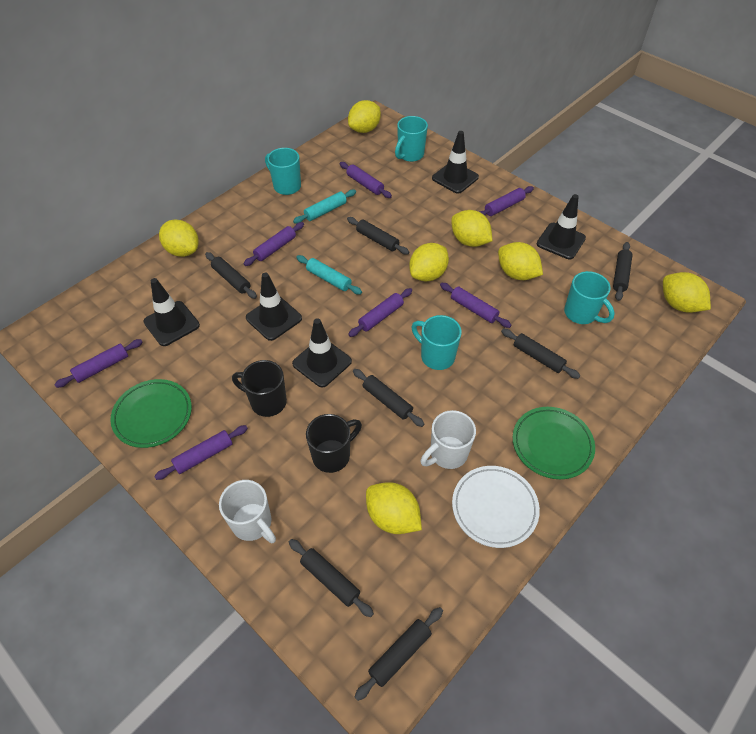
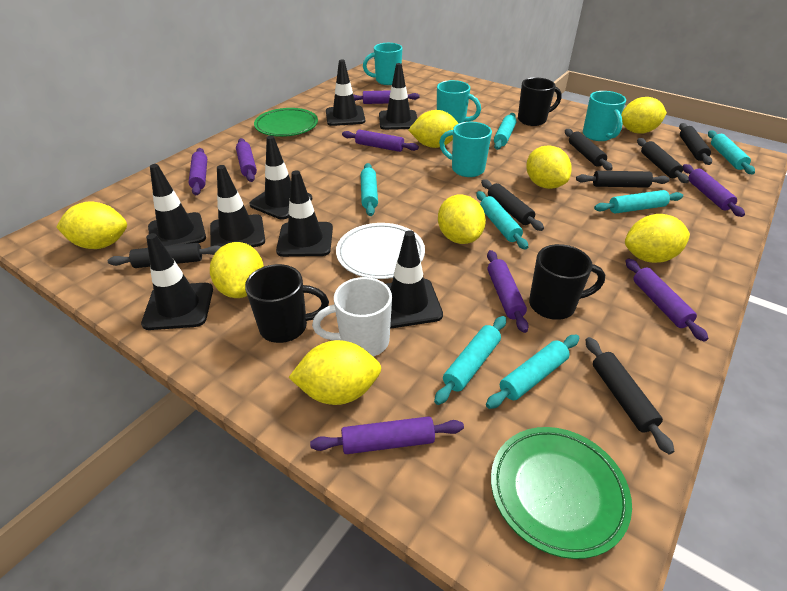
black mug: 2 -> 3
black traffic cone: 5 -> 8
purple rolling pin: 7 -> 8
turquoise rolling pin: 2 -> 7
white mug: 2 -> 1
yellow lemon: 7 -> 8

